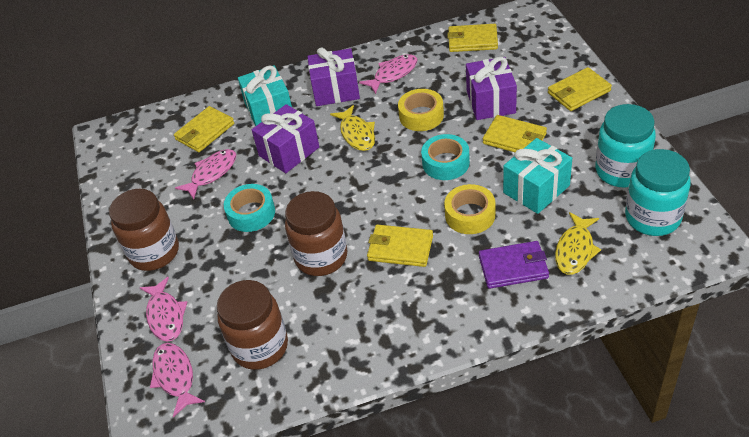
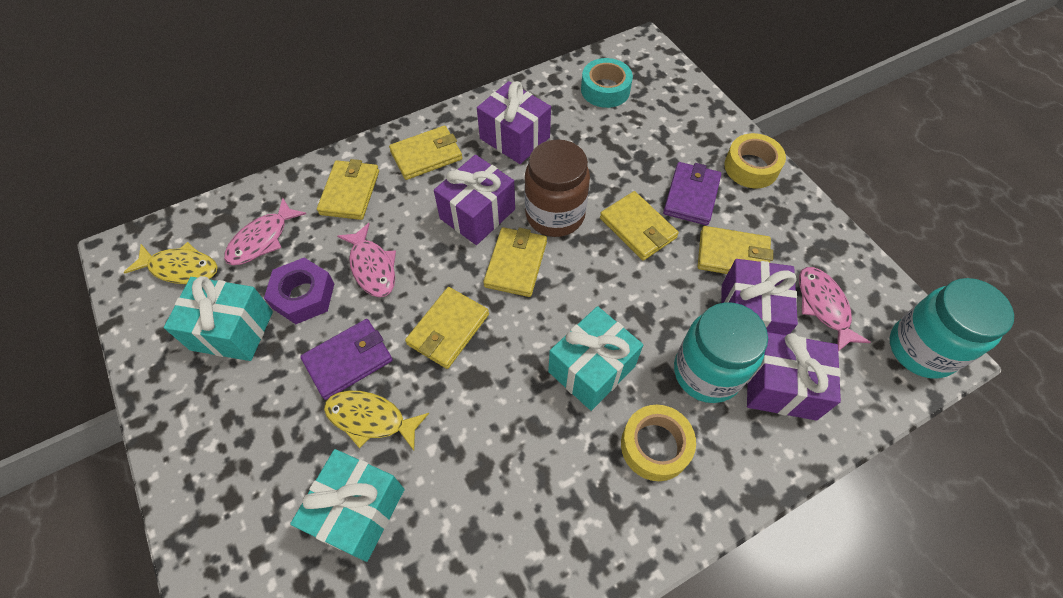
brown jar: 3 -> 1
pink fish: 4 -> 3
purple gift: 3 -> 4
purple nut: 0 -> 1
purple wallet: 1 -> 2
turquoise gift: 2 -> 3
turquoise tape: 2 -> 1
yellow wallet: 5 -> 6

